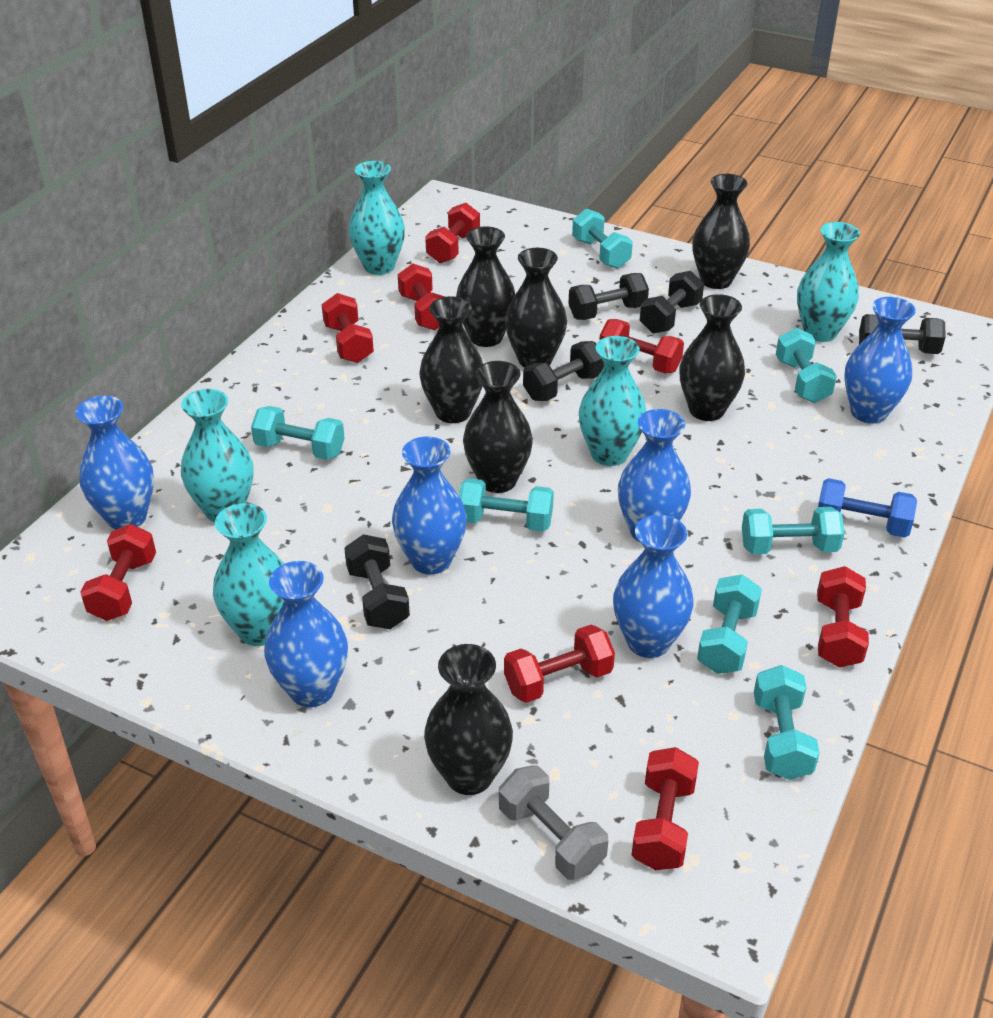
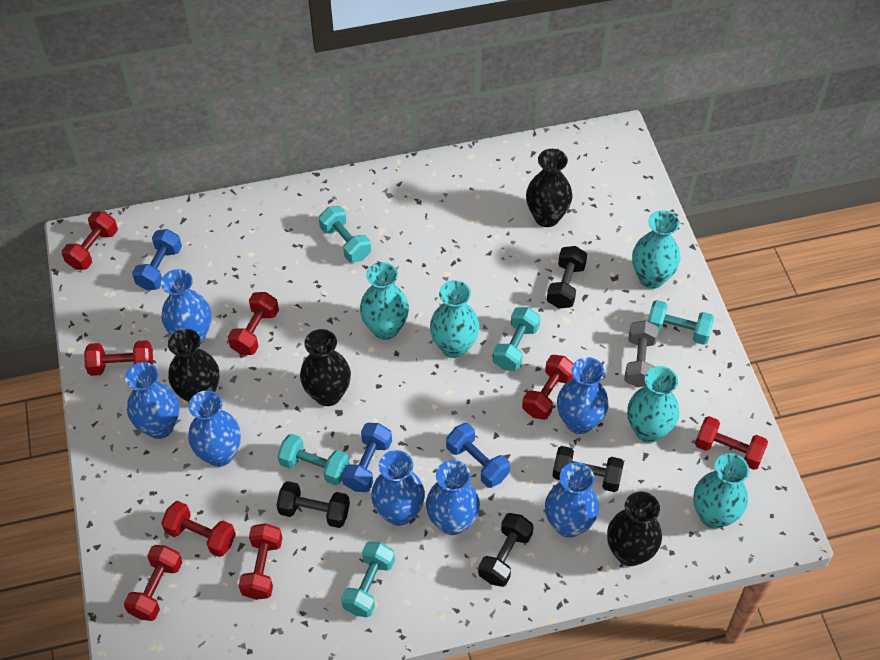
black dumbbell: 5 -> 4
black vase: 7 -> 4
blue dumbbell: 1 -> 3
blue vase: 6 -> 7
turquoise dumbbell: 7 -> 5

